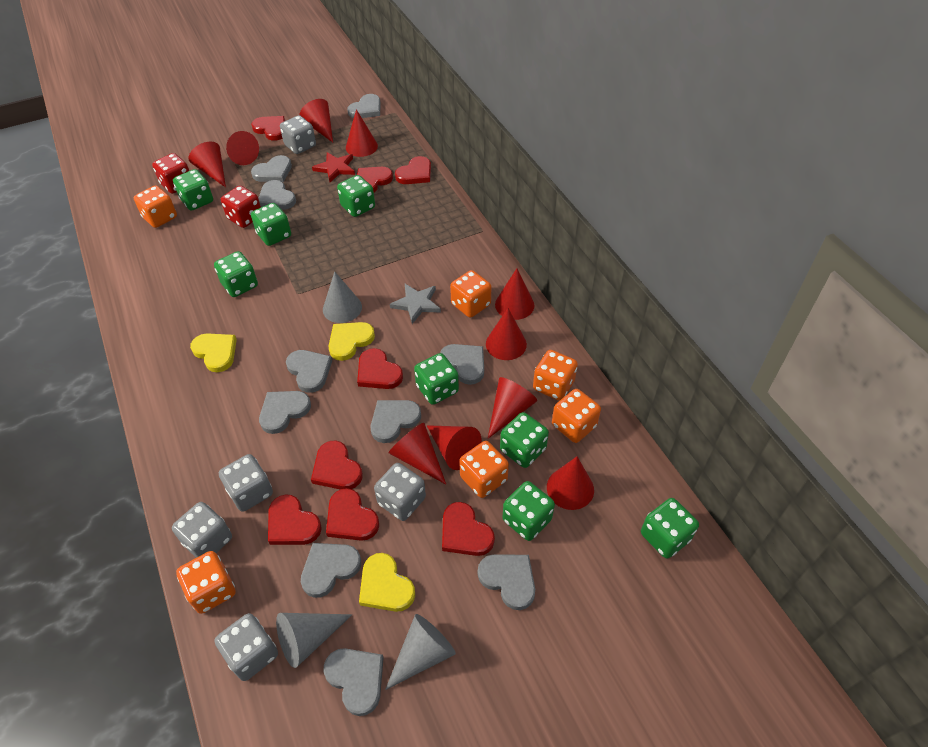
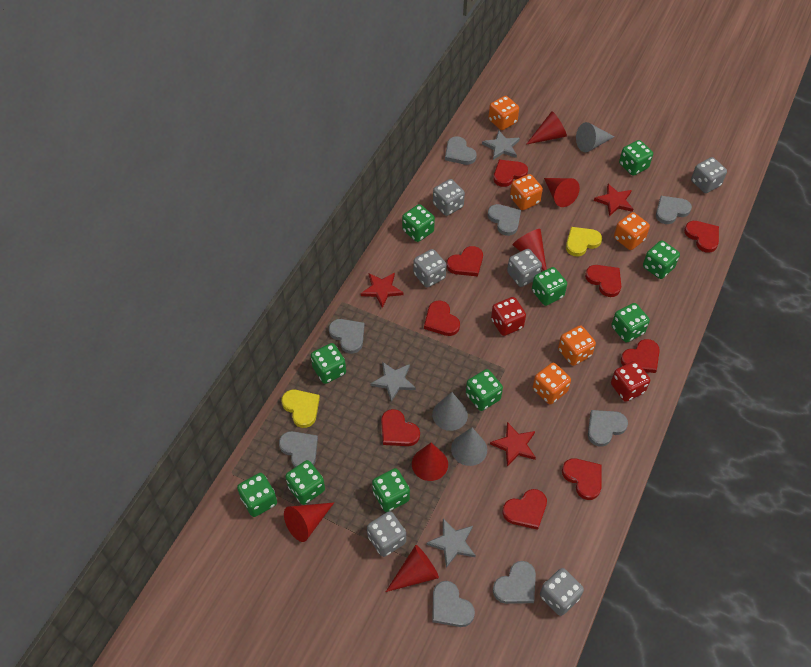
green dice: 8 -> 10
grey dice: 5 -> 6
grey heart: 10 -> 8
grey star: 1 -> 3
orange dice: 6 -> 5
red cone: 10 -> 6
red heart: 8 -> 9
red star: 1 -> 3
yellow heart: 3 -> 2

